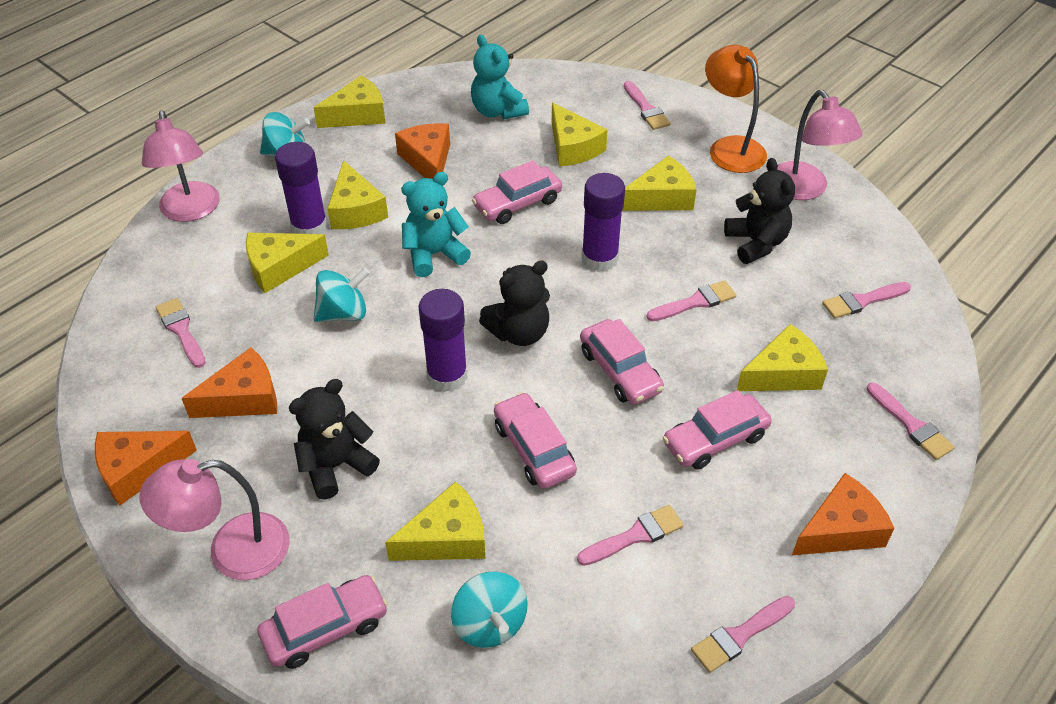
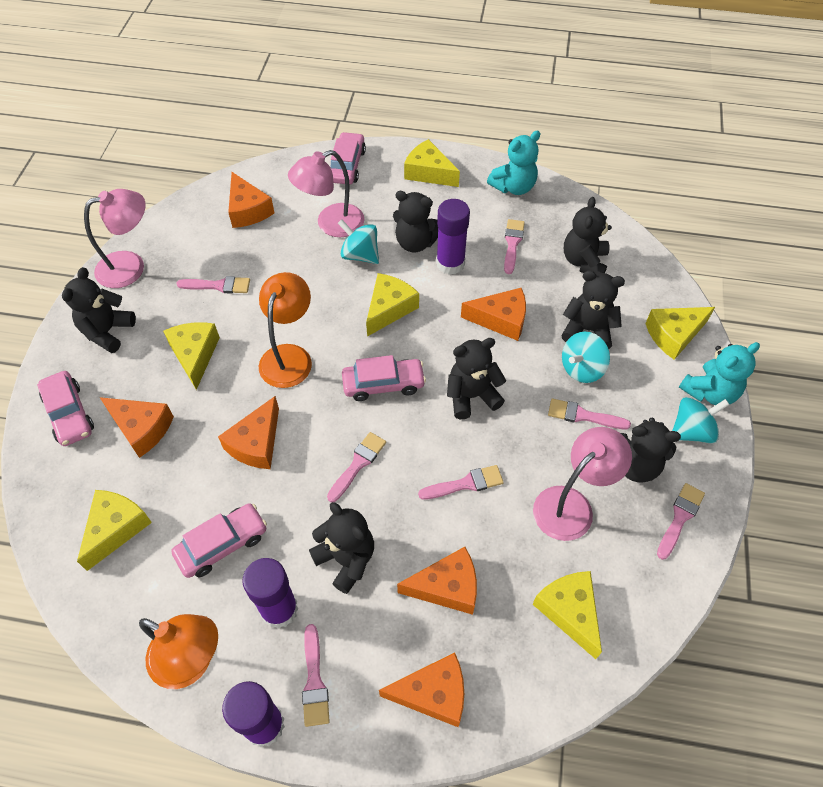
black teddy bear: 3 -> 7
orange cheese: 4 -> 6
orange lamp: 1 -> 2
pink car: 5 -> 4
yellow cheese: 7 -> 6

